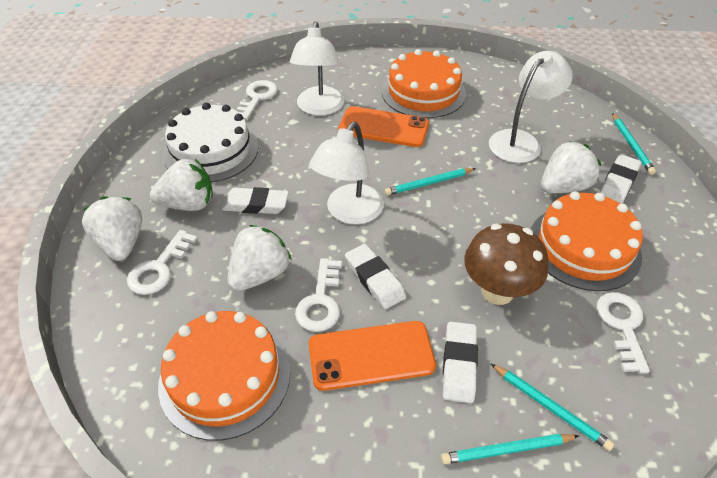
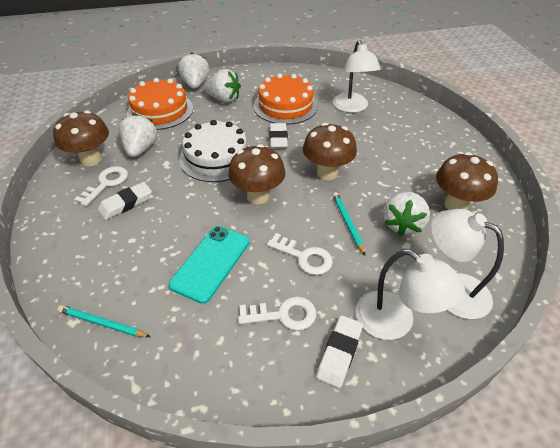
brown mushroom: 1 -> 4
orange cake: 3 -> 2
orange phone: 2 -> 0
turquoise pencil: 4 -> 2
turquoise phone: 0 -> 1
white eraser: 4 -> 3
white key: 4 -> 3

